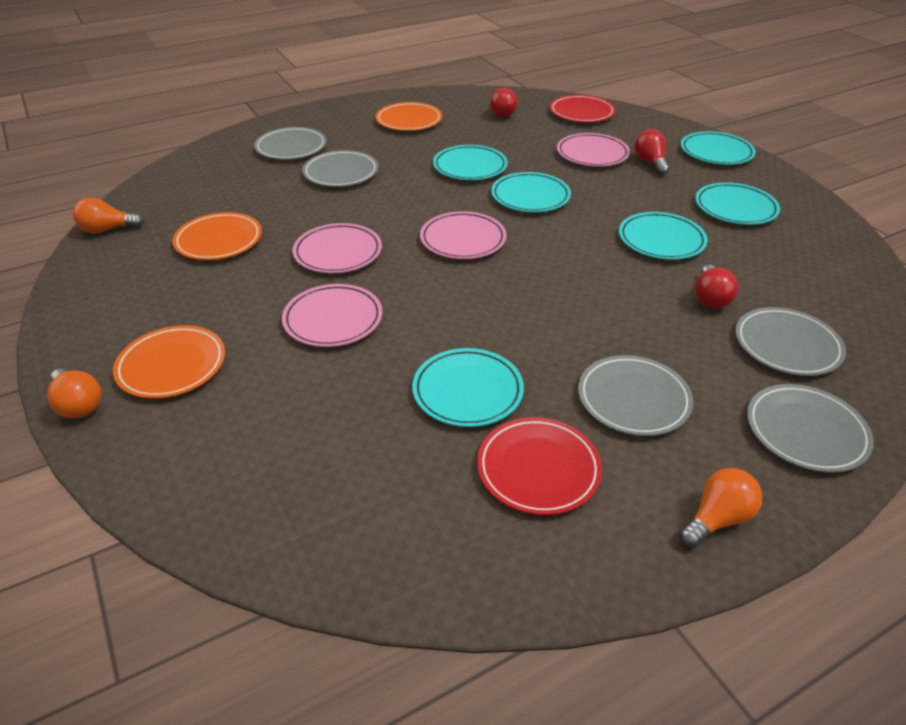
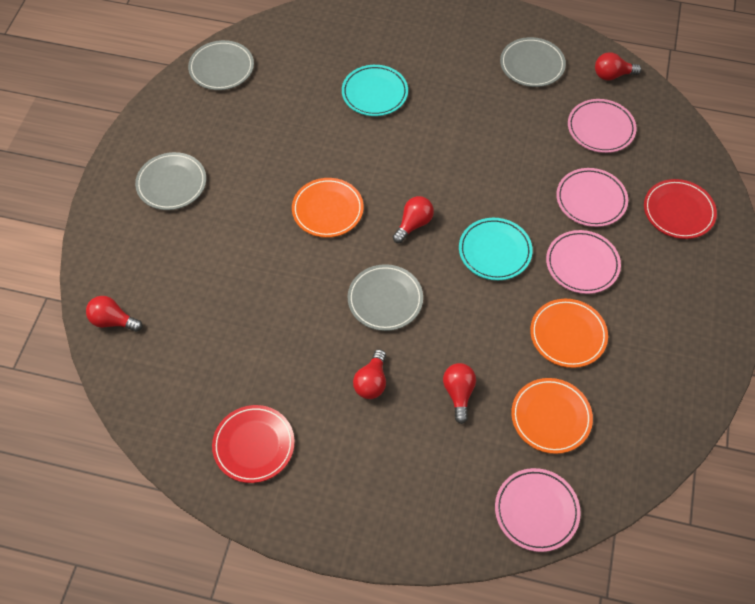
grey plate: 5 -> 4
orange light bulb: 3 -> 0
red light bulb: 3 -> 5
turquoise plate: 6 -> 2

